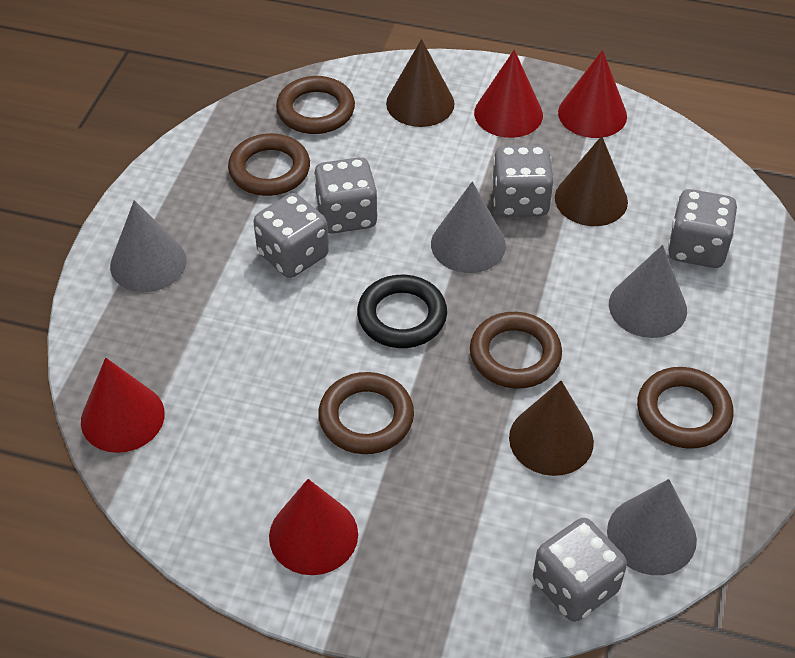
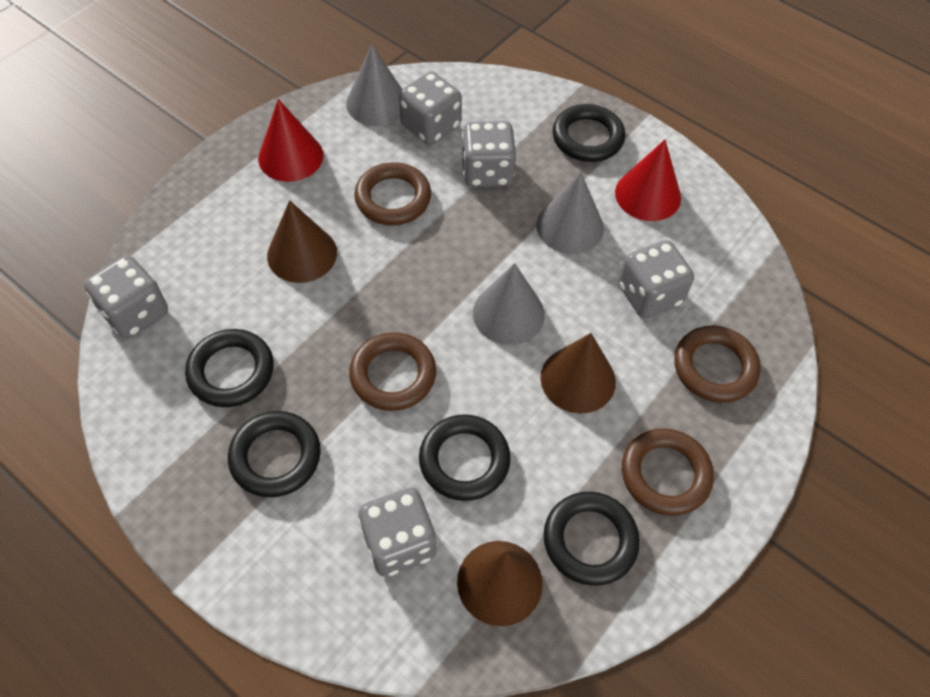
black ring: 1 -> 5
brown ring: 5 -> 4
grey cone: 4 -> 3
red cone: 4 -> 2

